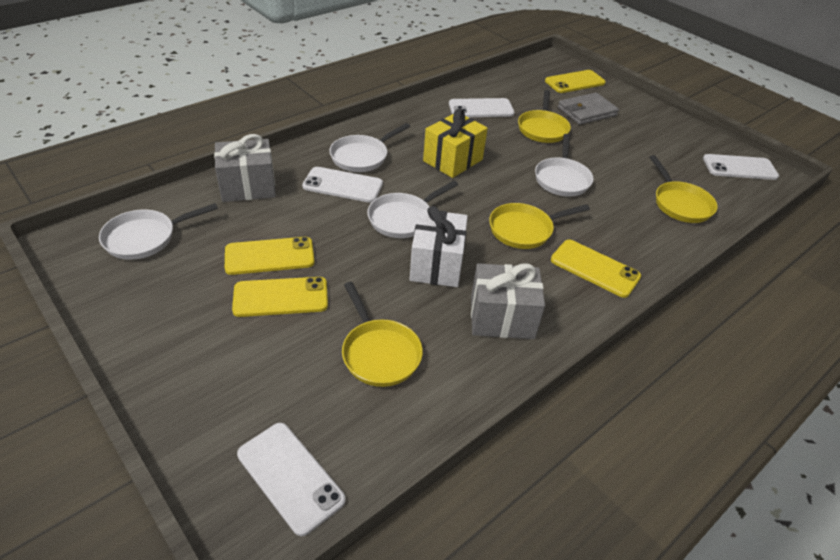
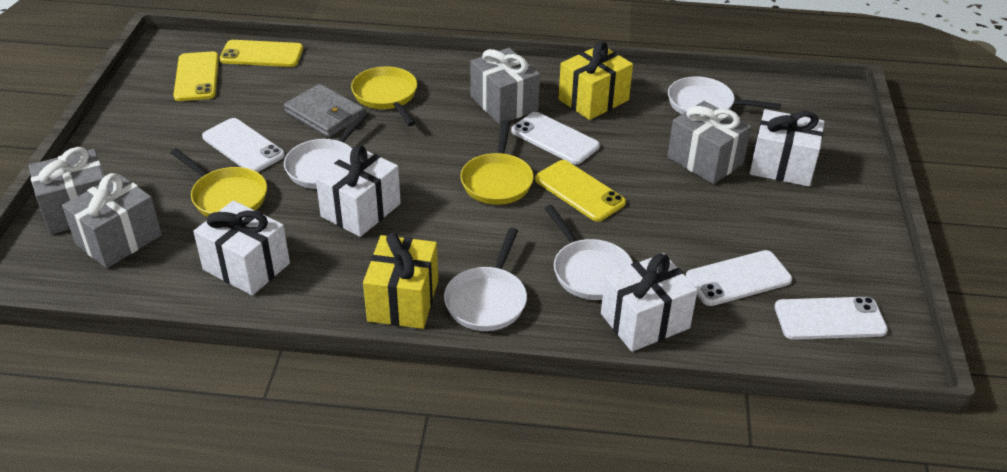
grey gift: 2 -> 4
white gift: 1 -> 4
yellow gift: 1 -> 2
yellow pan: 4 -> 3
yellow phone: 4 -> 3

